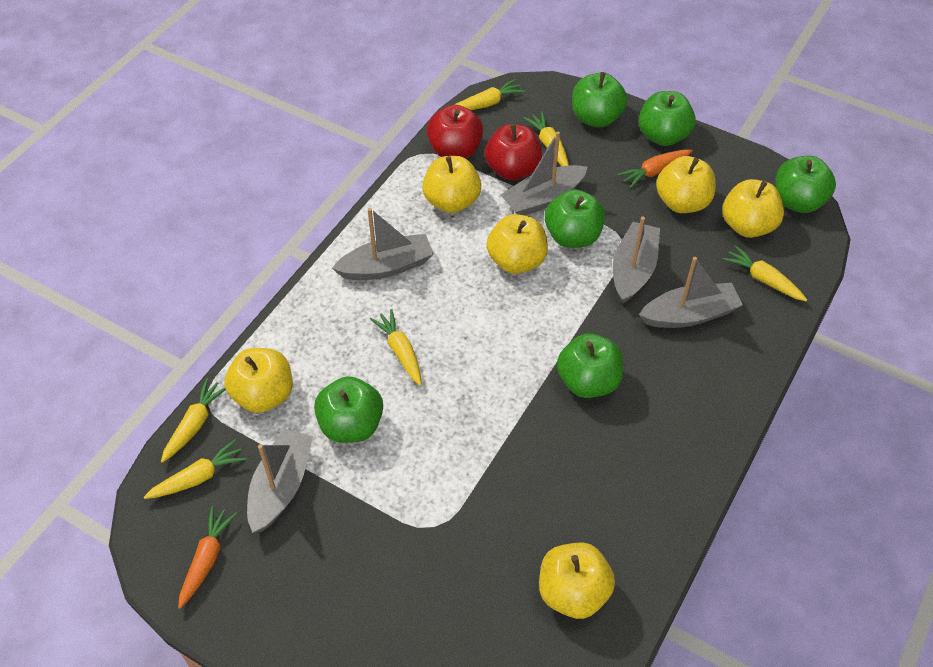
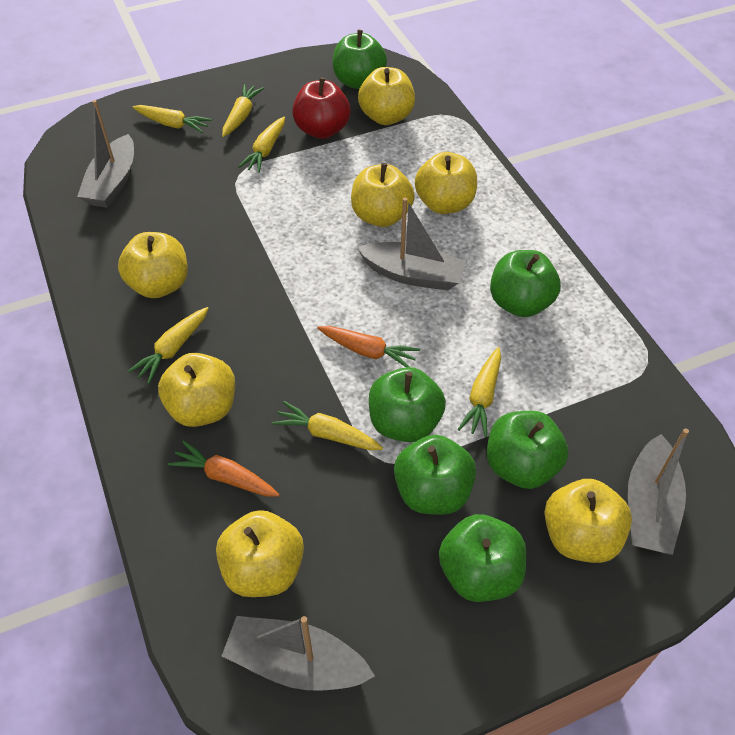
grey boat: 5 -> 4
red apple: 2 -> 1
yellow apple: 6 -> 7

